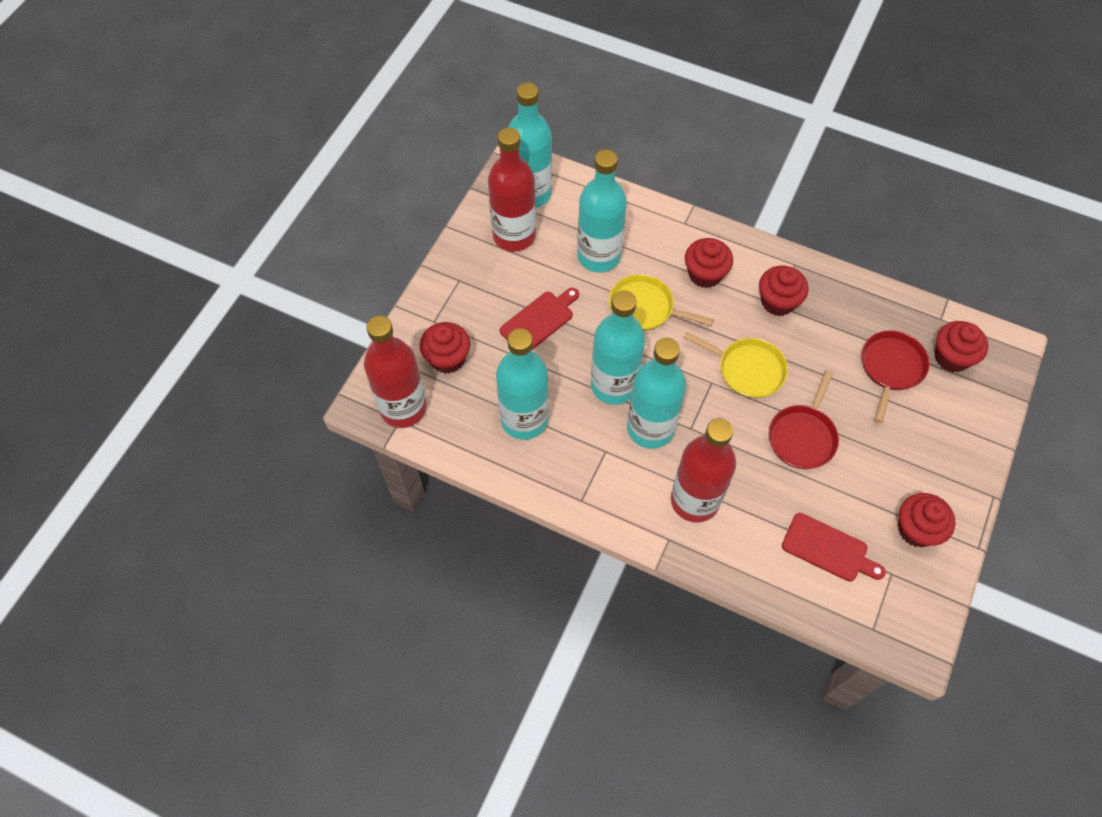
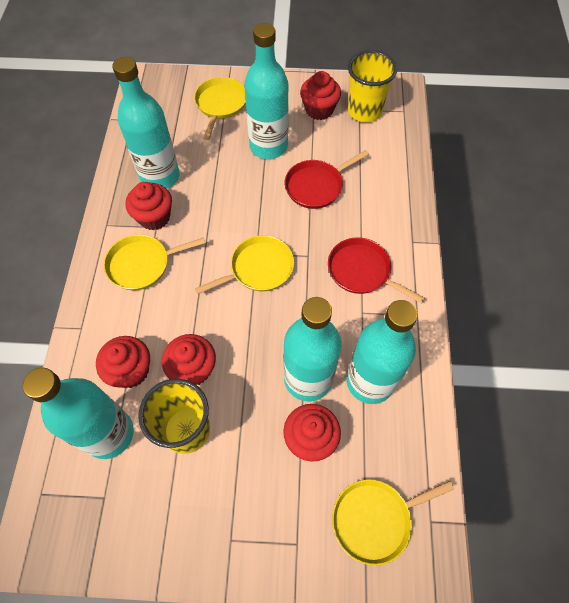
red bottle: 3 -> 0
red cutting board: 2 -> 0
yellow cup: 0 -> 2
yellow pan: 2 -> 4

